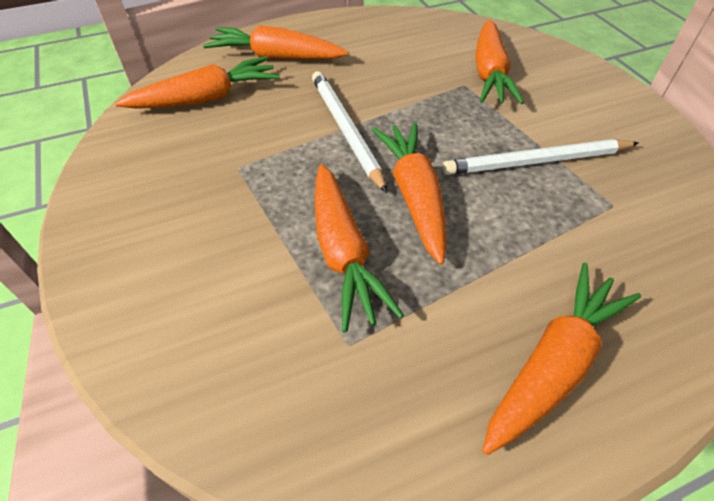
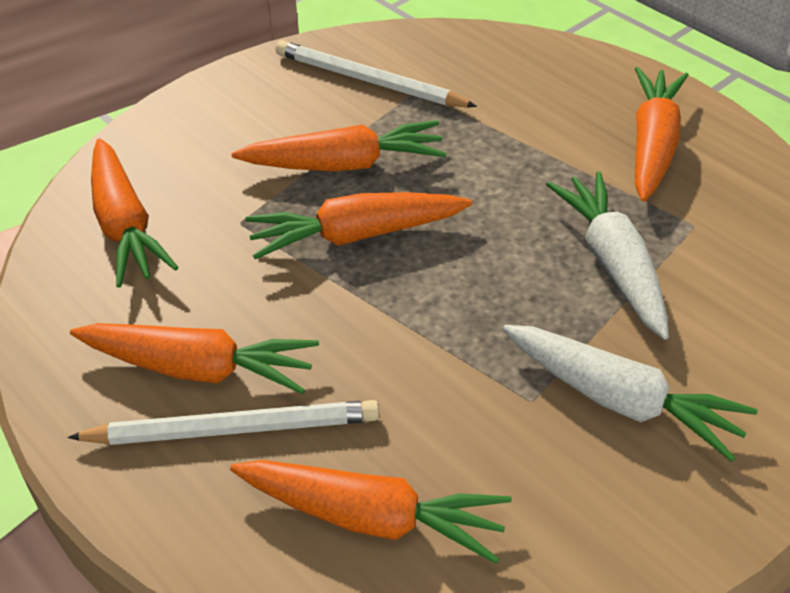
white carrot: 0 -> 2

